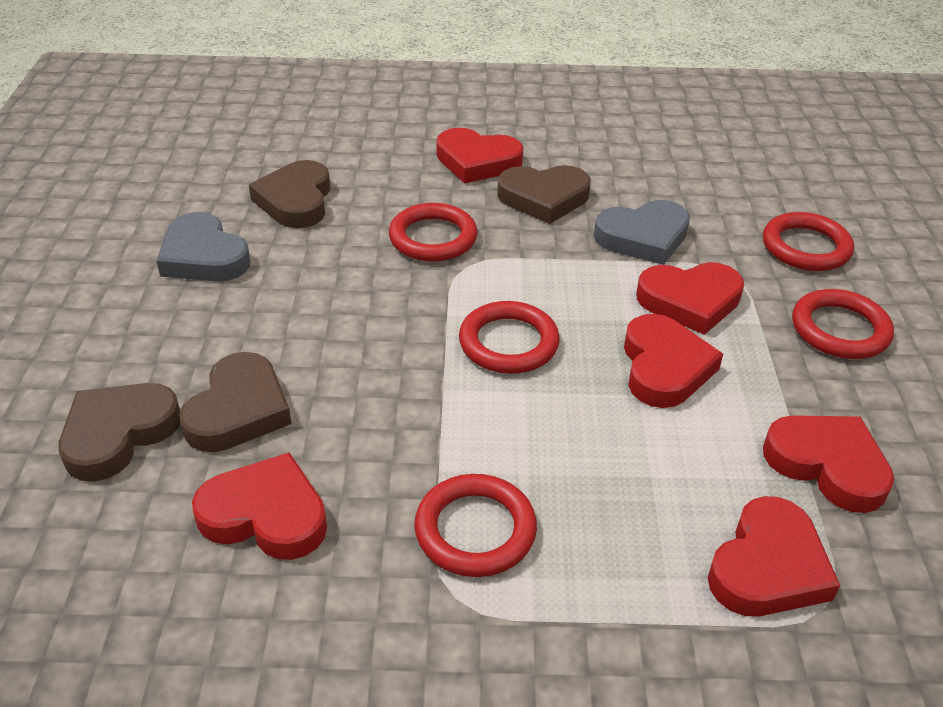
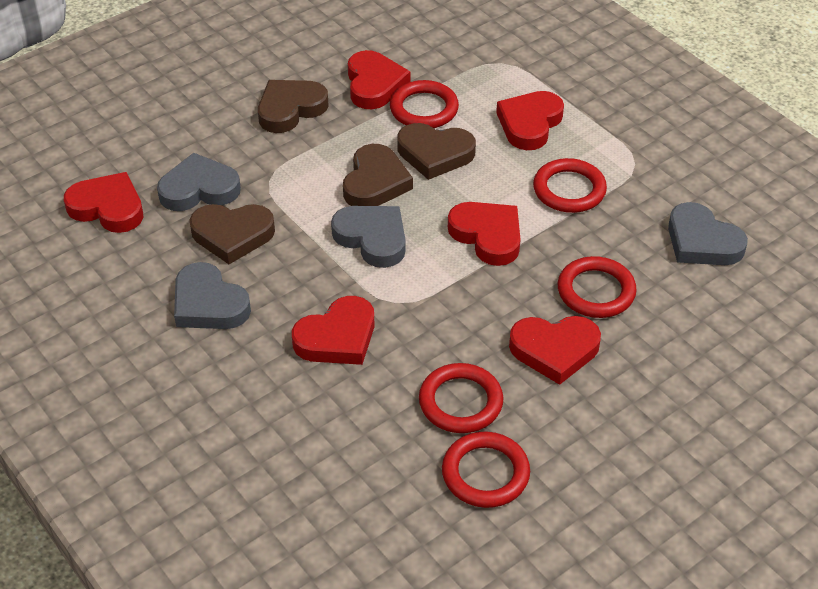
grey heart: 2 -> 4

